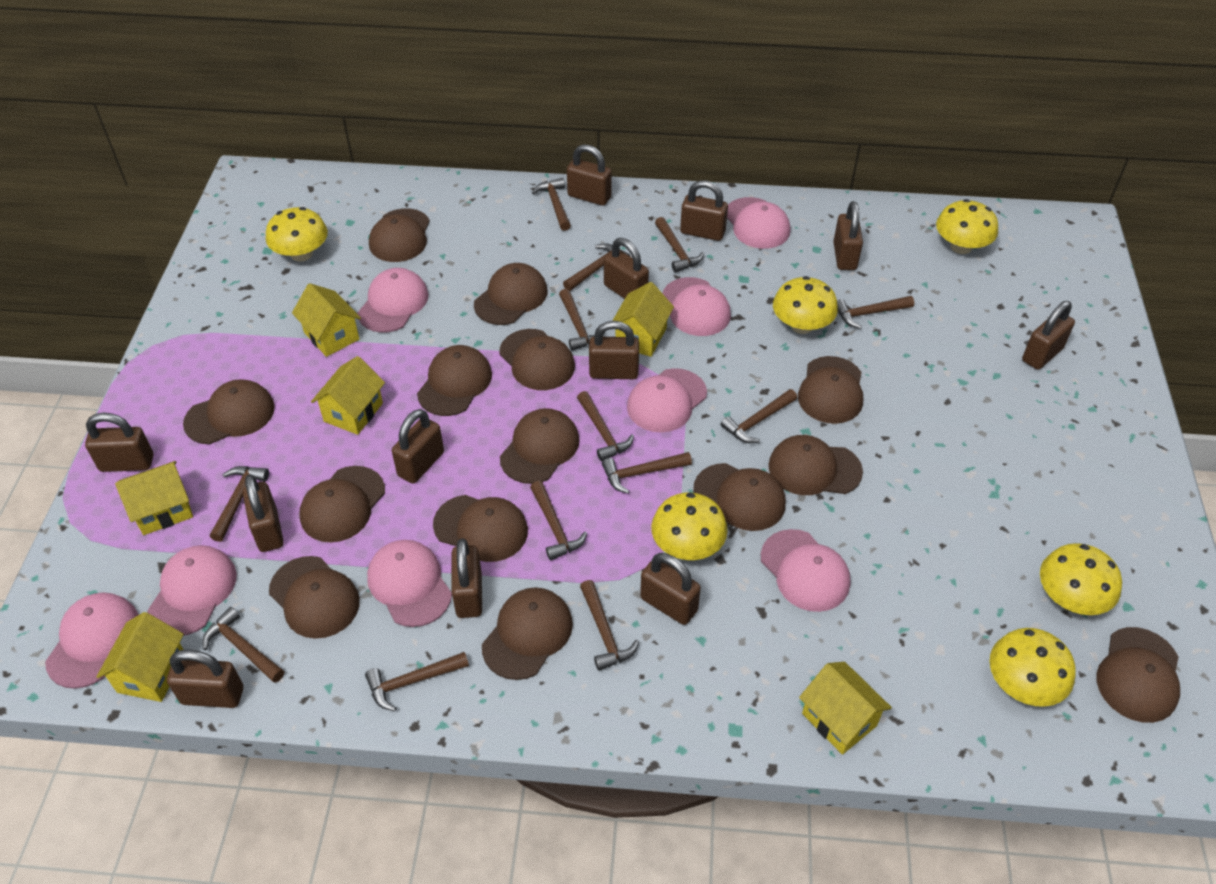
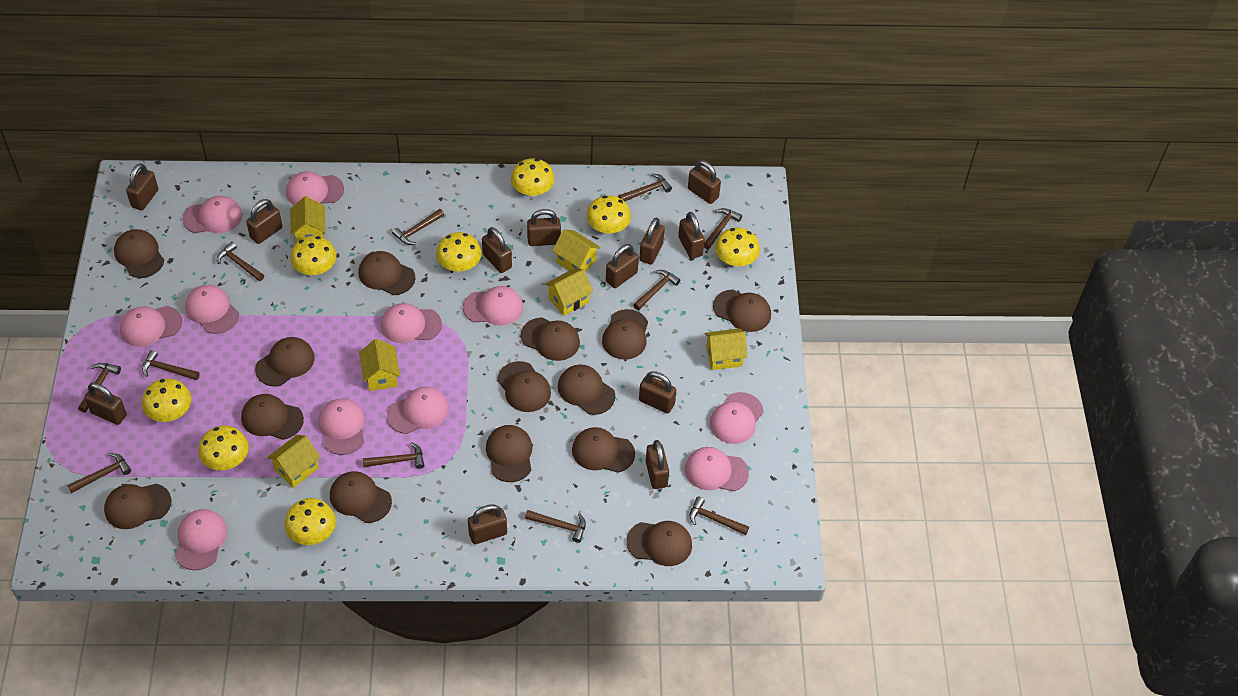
brown hammer: 13 -> 11
pink cap: 8 -> 11
yellow mushroom: 6 -> 8

